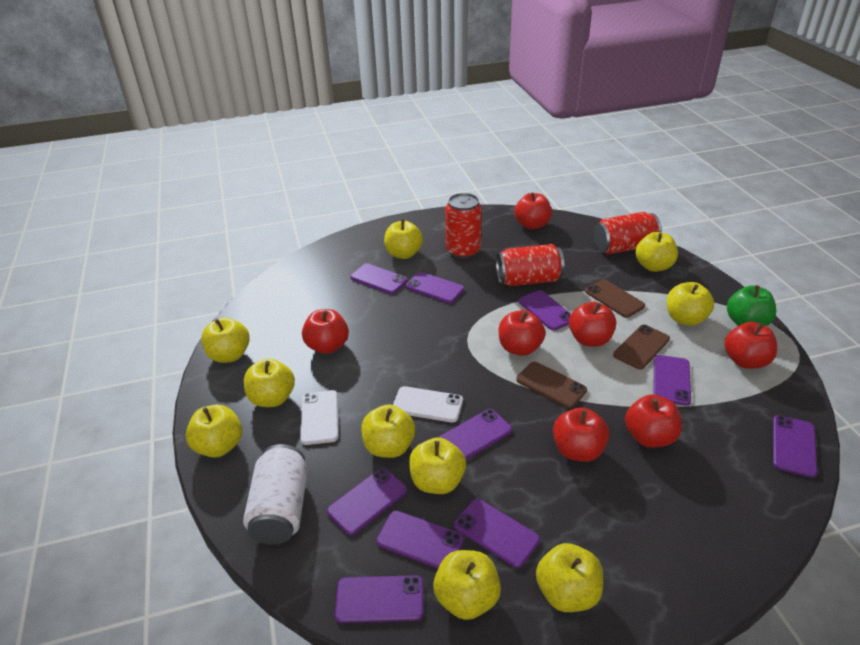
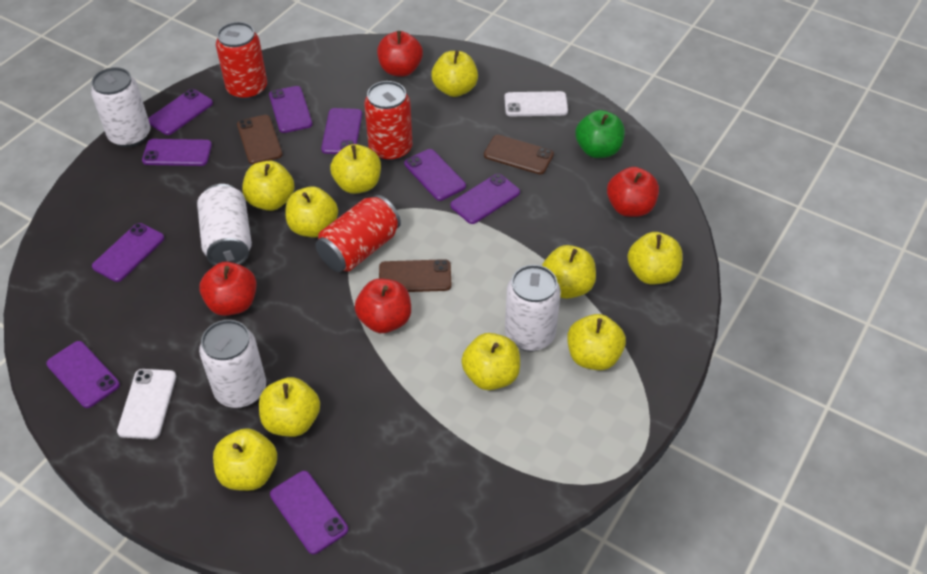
purple phone: 10 -> 9
red apple: 7 -> 4
white can: 1 -> 4

